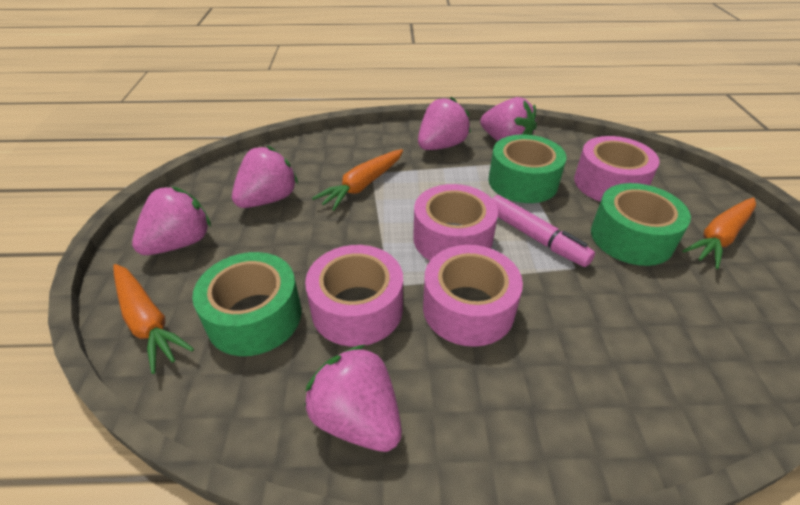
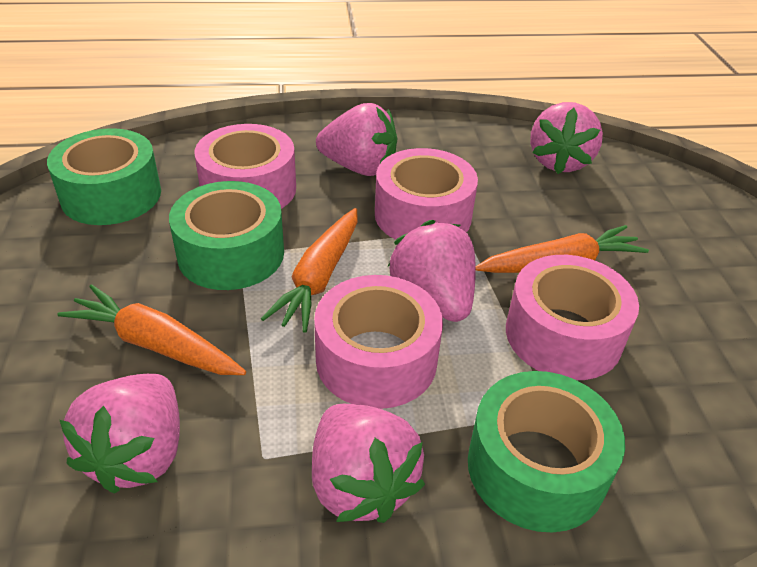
pink marker: 1 -> 0

